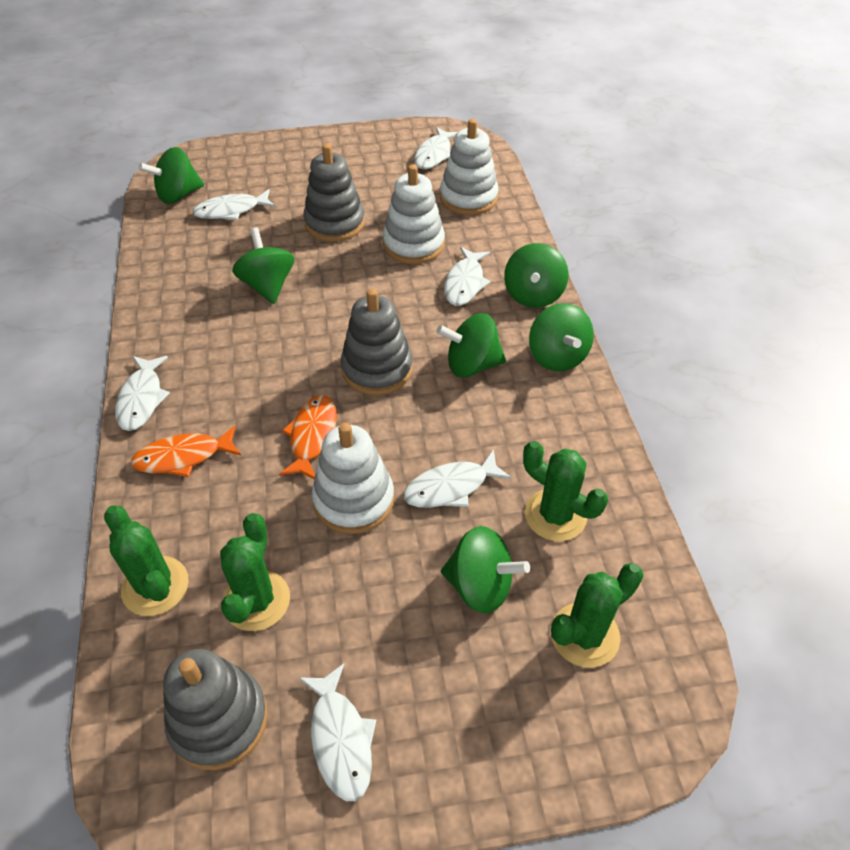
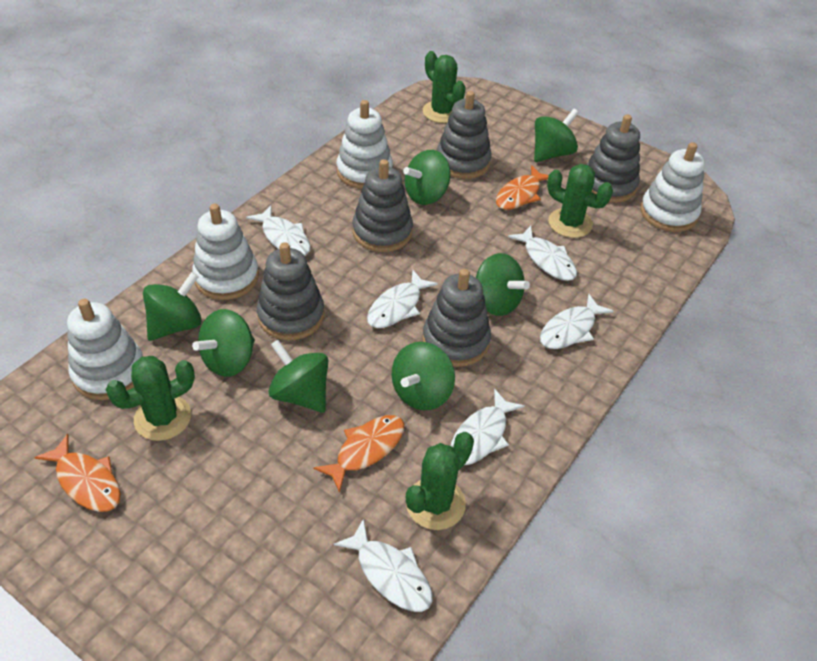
green spinning top: 6 -> 7
grey stacking toy: 3 -> 5
orange fish: 2 -> 3
white stacking toy: 3 -> 4

